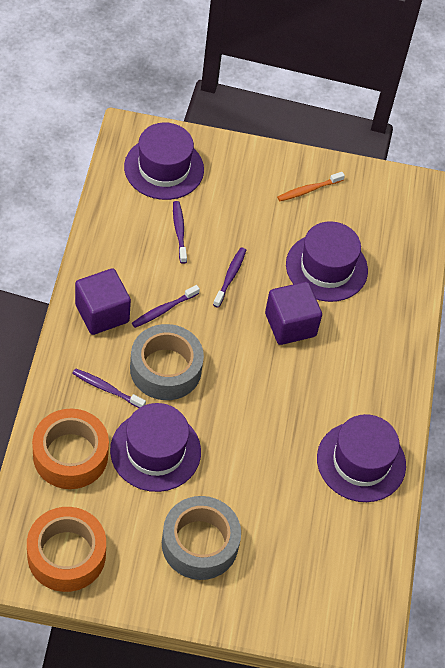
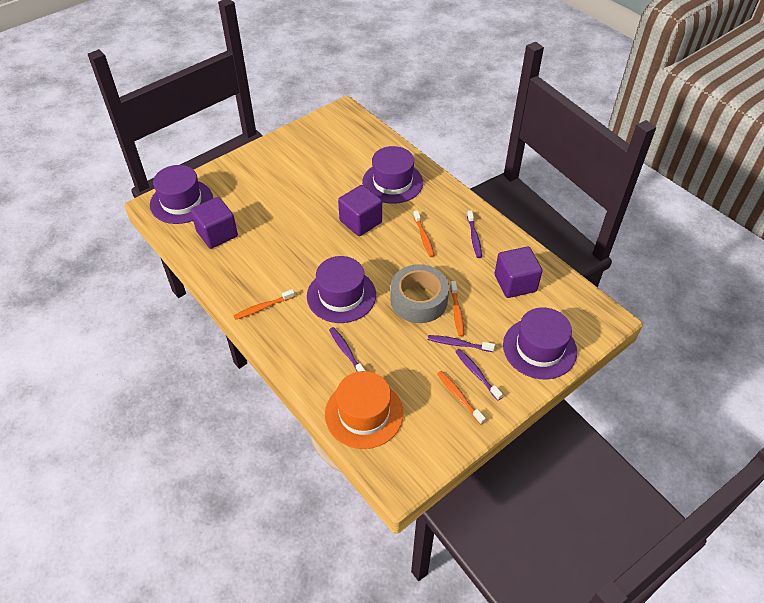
grey tape: 2 -> 1
orange hat: 0 -> 1
orange tape: 2 -> 0
orange toothbrush: 1 -> 4
purple cube: 2 -> 3

